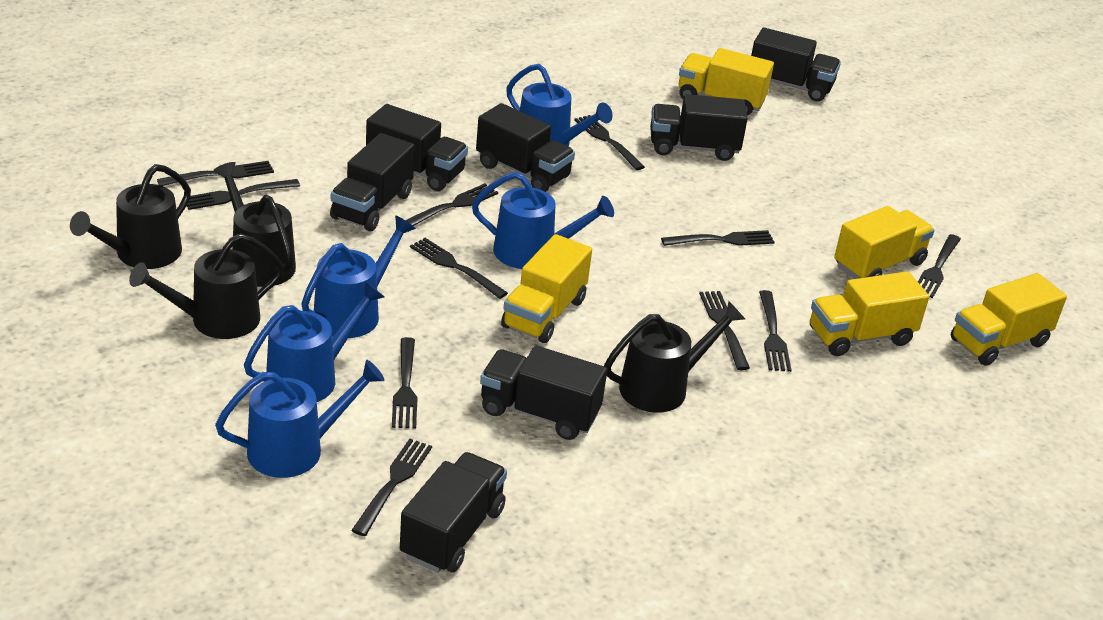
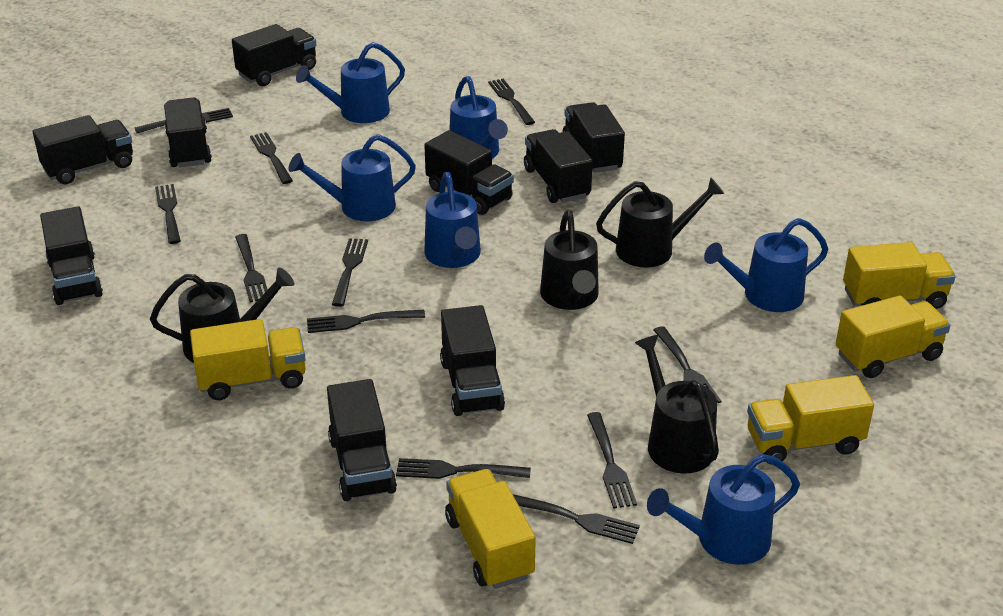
black truck: 7 -> 9
blue watering can: 5 -> 6

